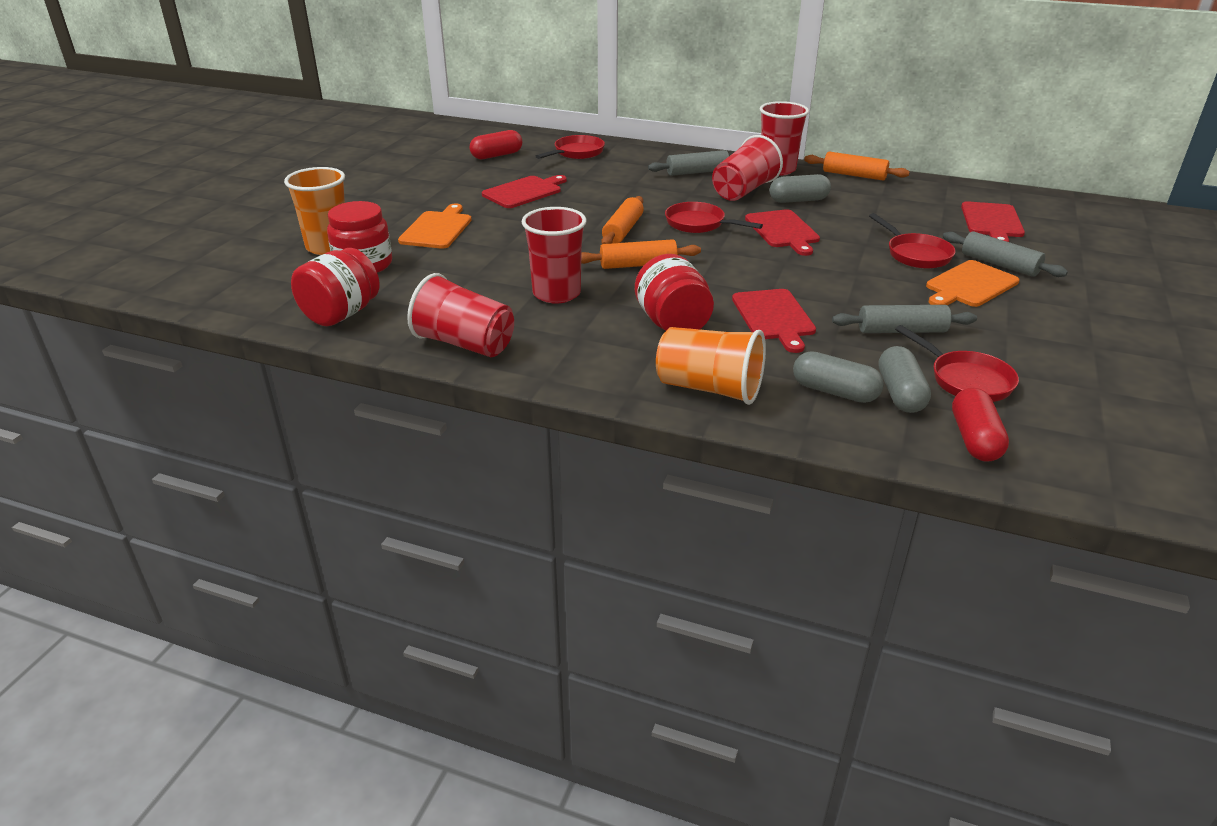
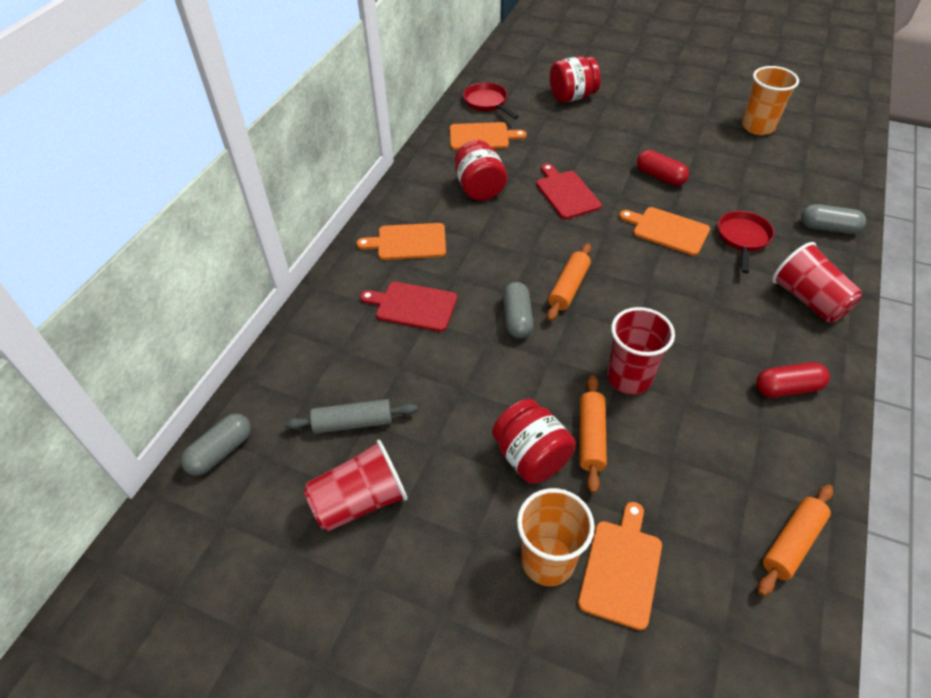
grey rolling pin: 3 -> 1
orange cutting board: 2 -> 4
red cup: 4 -> 3
red cutting board: 4 -> 2
red pan: 4 -> 2

